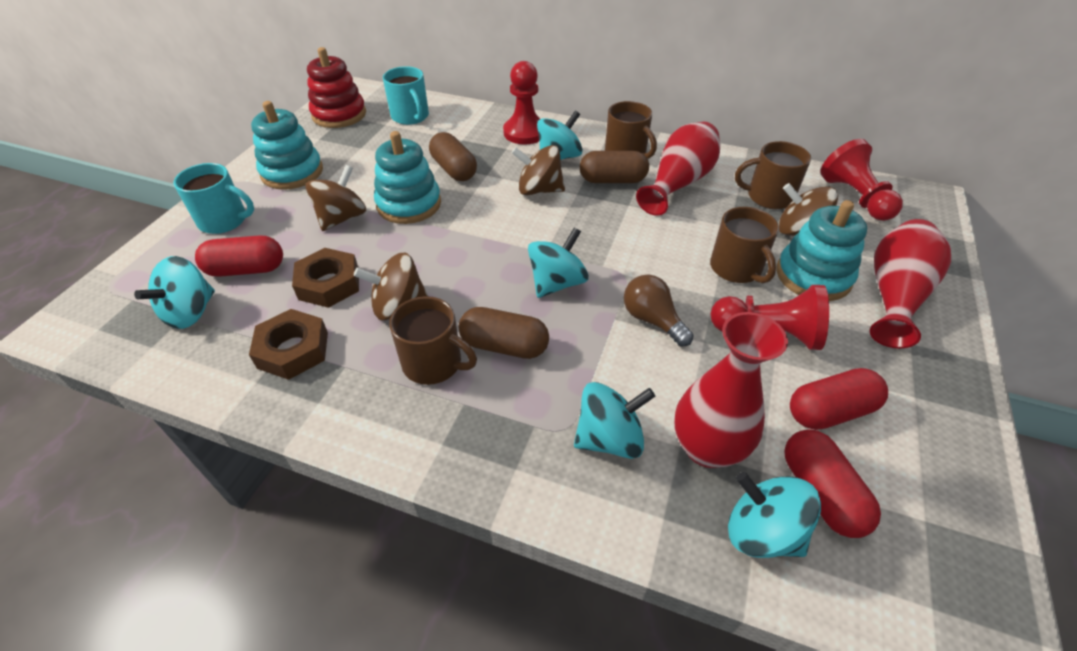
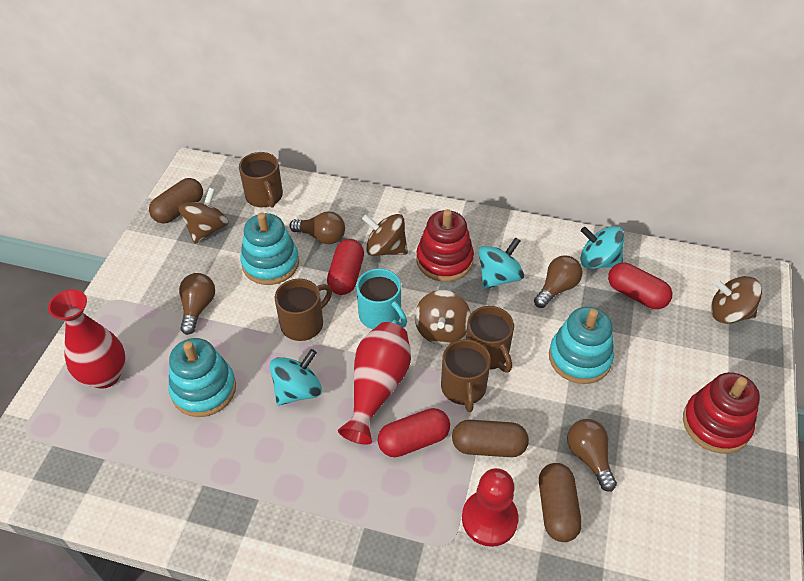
brown light bulb: 1 -> 4
brown nut: 2 -> 0
red pawn: 3 -> 1
red stacking toy: 1 -> 2
red vase: 3 -> 2
turquoise mug: 2 -> 1
turquoise spinning top: 5 -> 3

